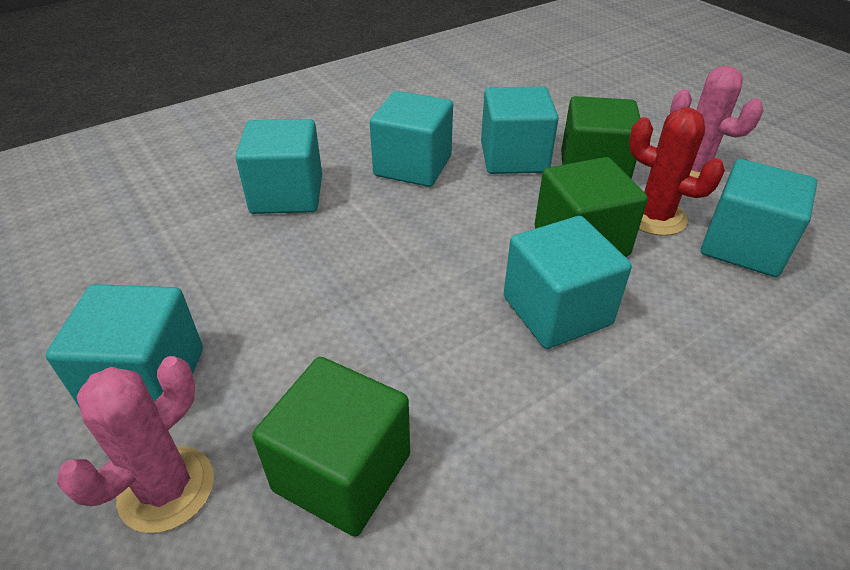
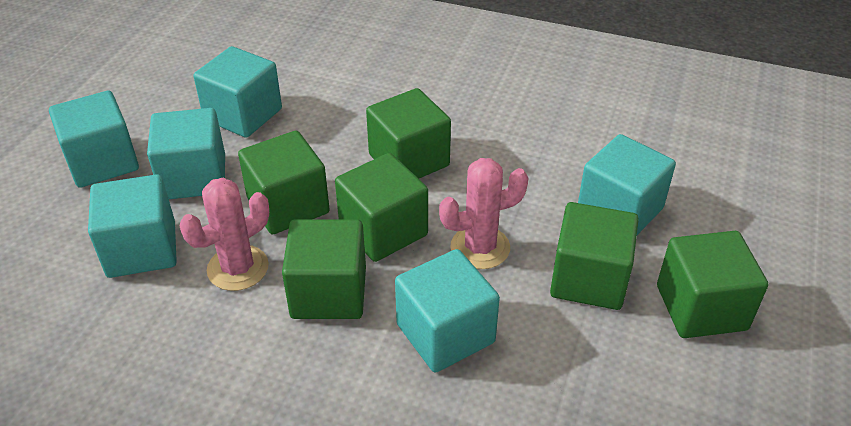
green cube: 3 -> 6
red cactus: 1 -> 0

